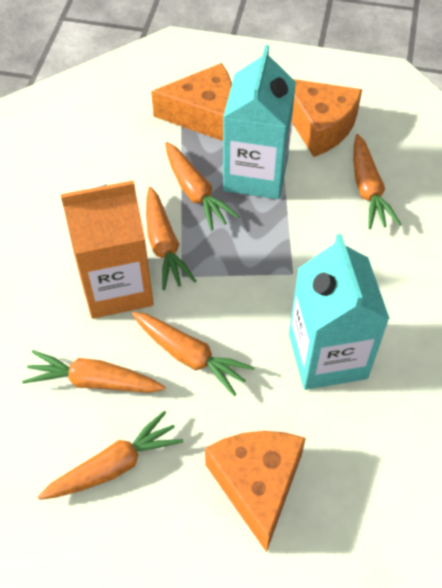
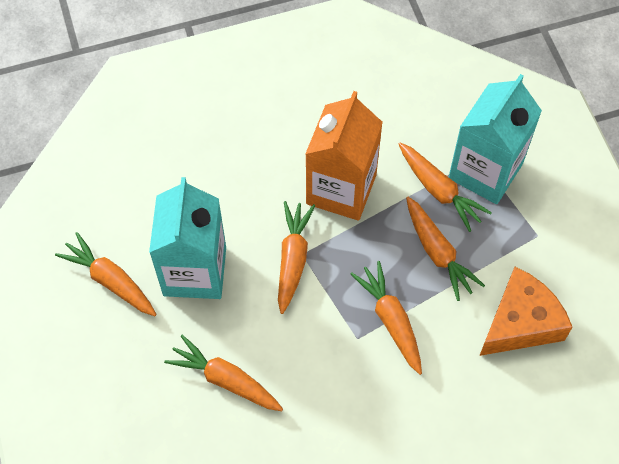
orange cheese: 3 -> 1

